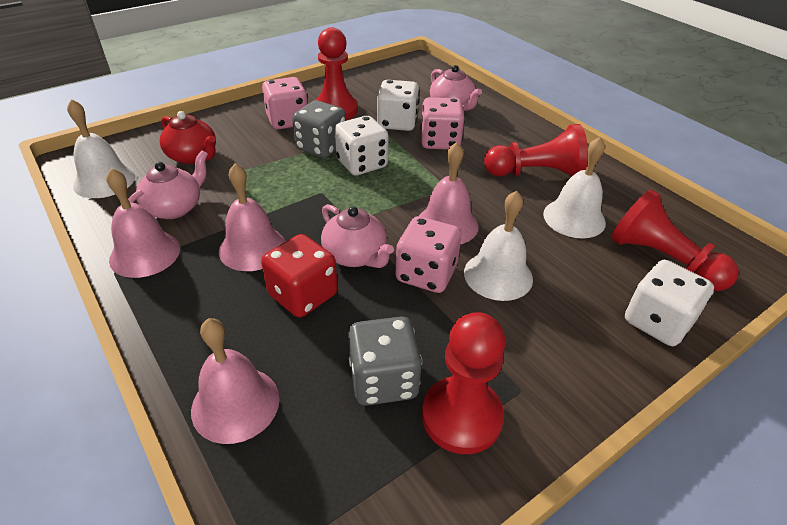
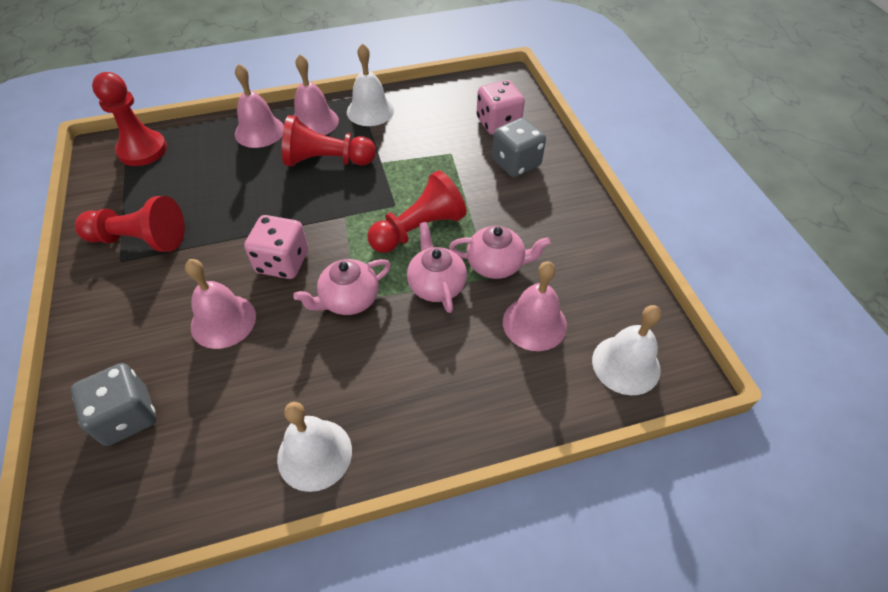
pink dice: 3 -> 2
red dice: 1 -> 0
red teapot: 1 -> 0
white dice: 3 -> 0

